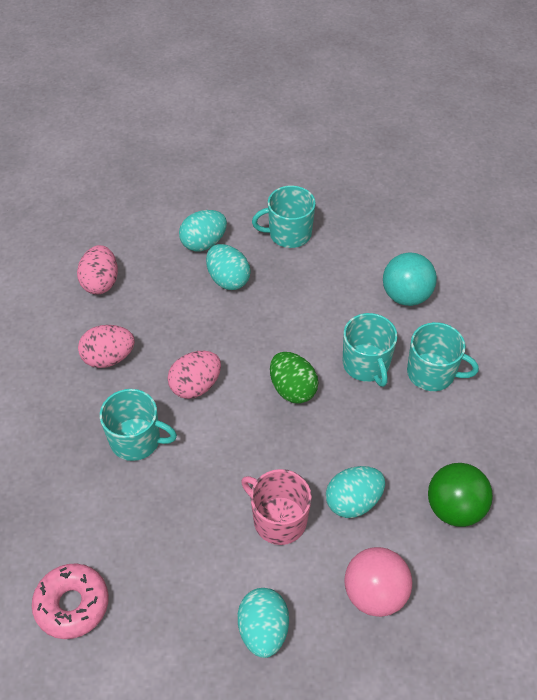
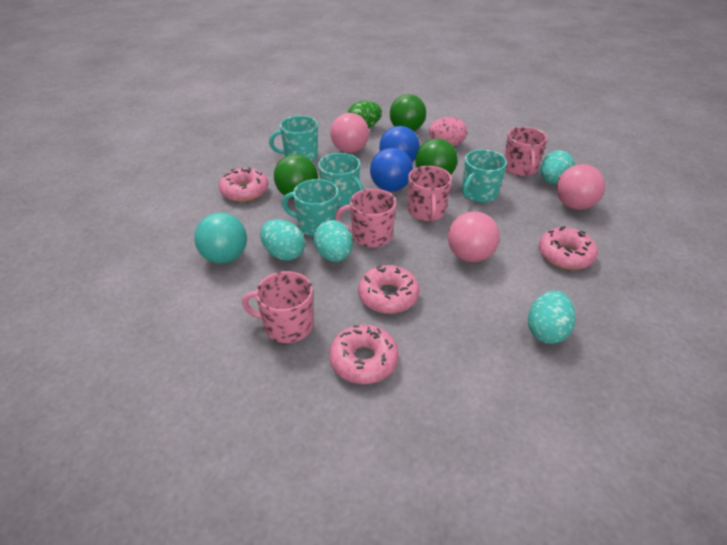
blue ball: 0 -> 2
green ball: 1 -> 3
pink ball: 1 -> 3
pink donut: 1 -> 4
pink egg: 3 -> 1
pink mug: 1 -> 4

